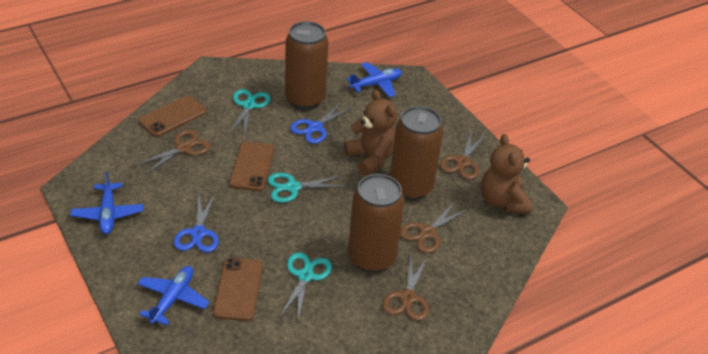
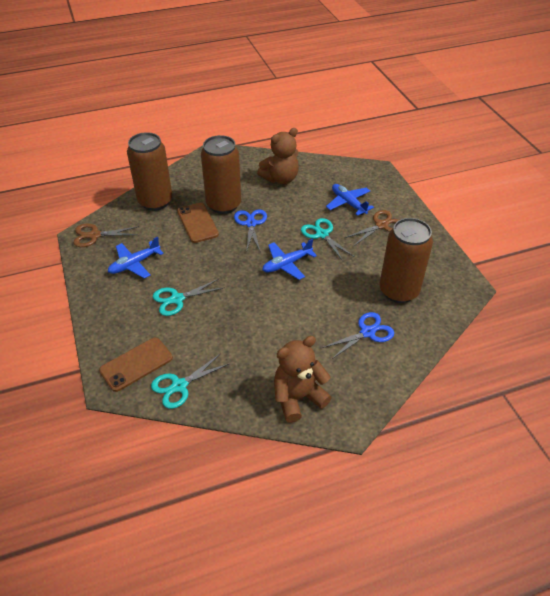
brown phone: 3 -> 2
brown scissors: 4 -> 2

